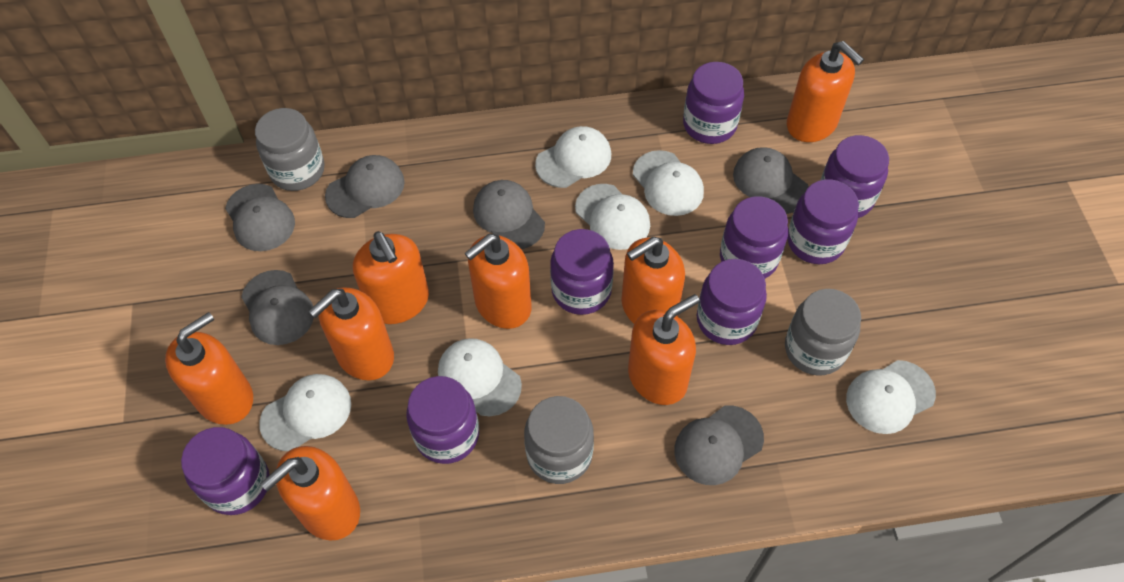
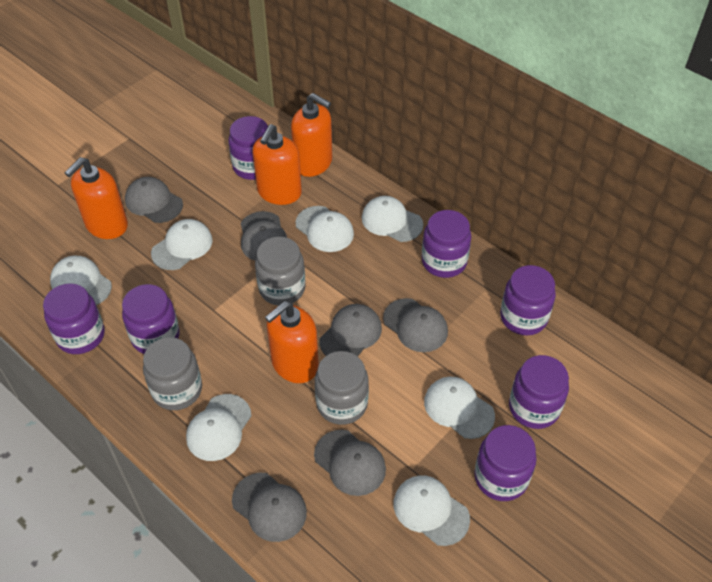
orange soap dispenser: 8 -> 4
purple jar: 8 -> 7
white cap: 6 -> 7

